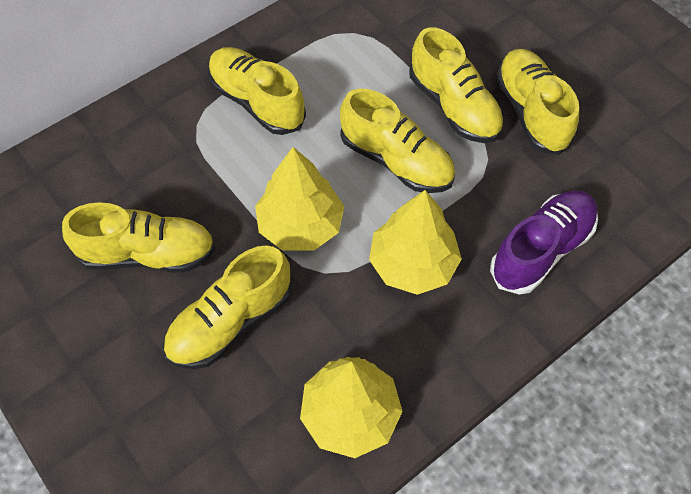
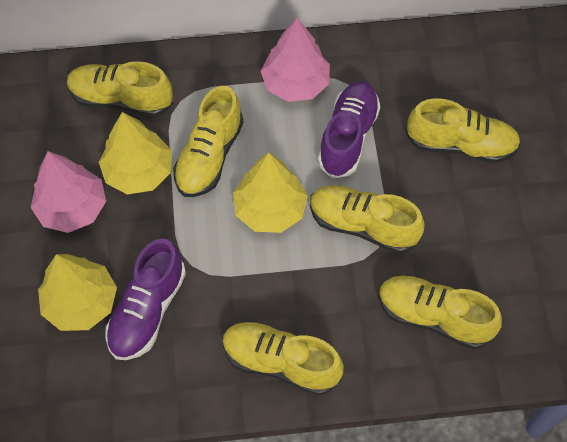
pink tree: 0 -> 2
purple shoe: 1 -> 2

